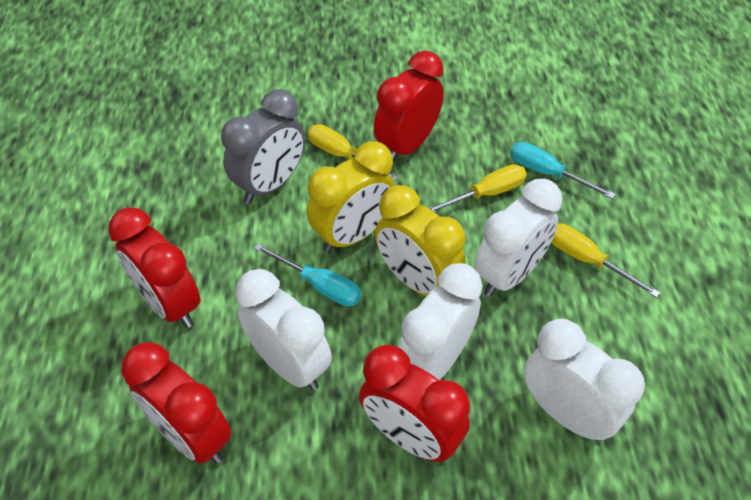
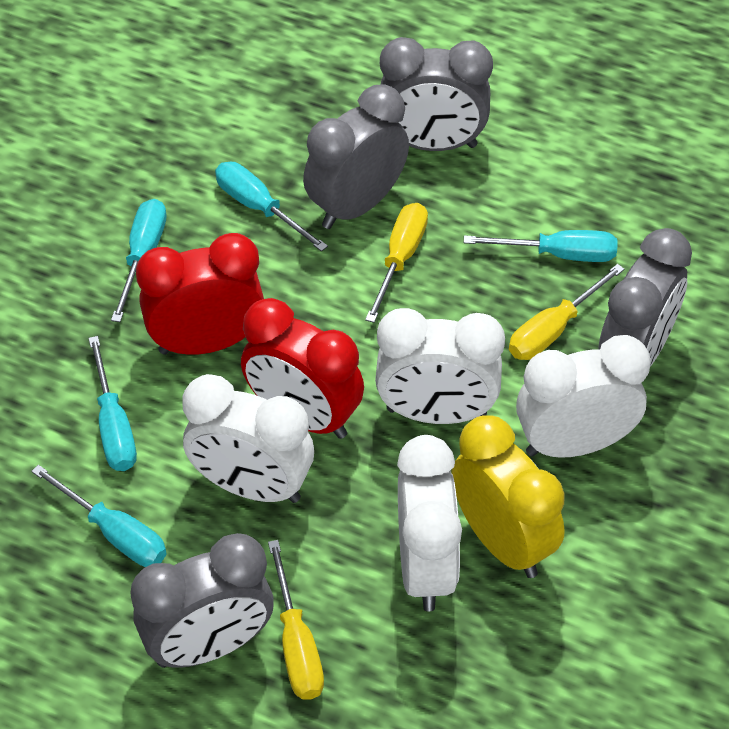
grey clock: 1 -> 4
red clock: 4 -> 2
turquoise screwdriver: 2 -> 5
yellow clock: 2 -> 1

